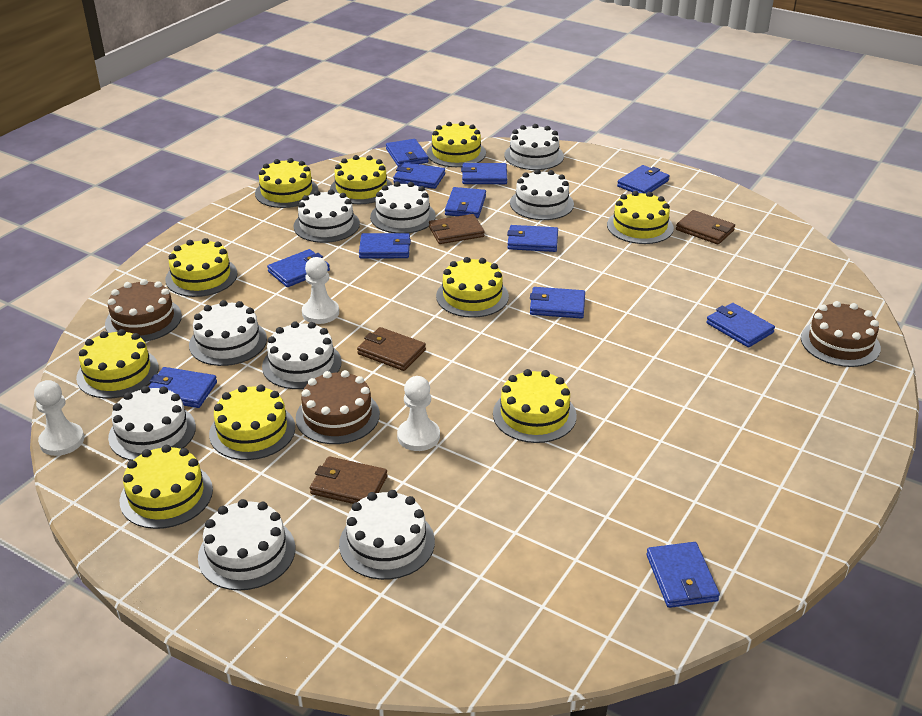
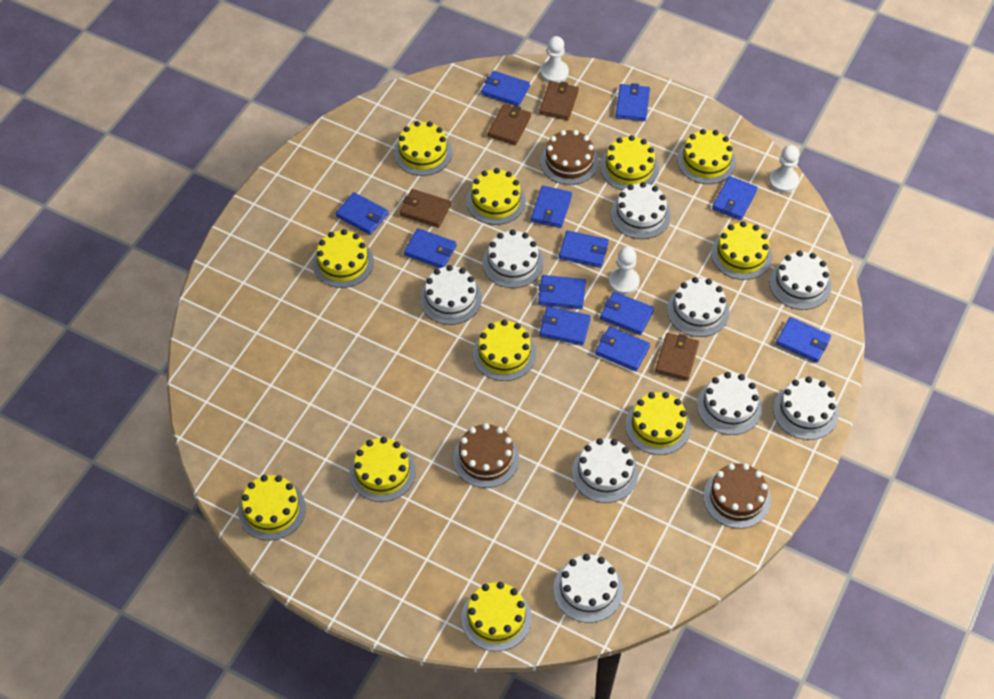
yellow cake: 10 -> 11

